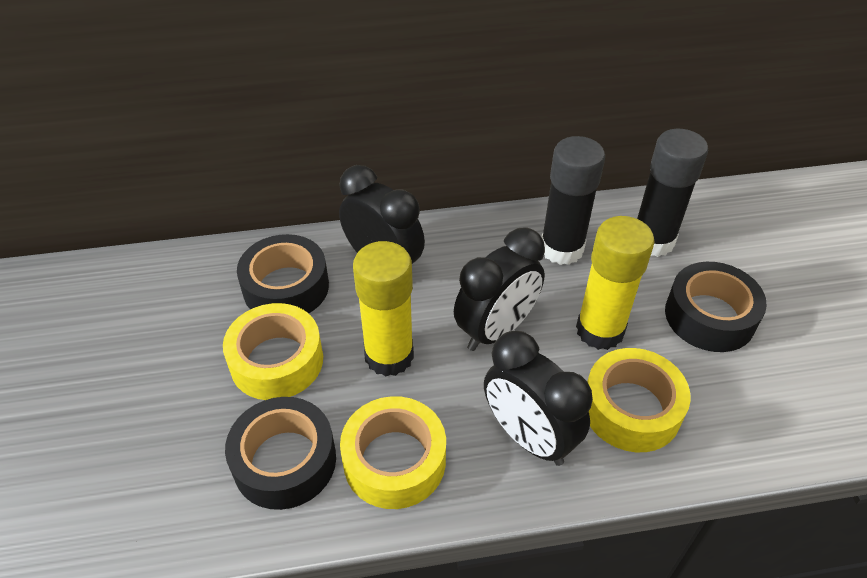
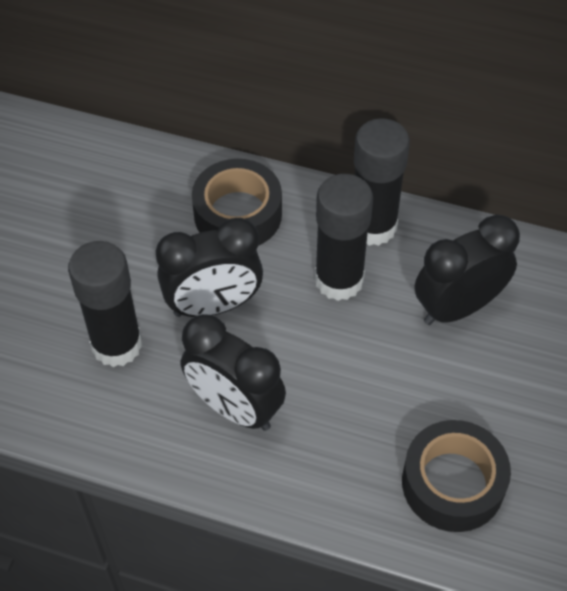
black glue stick: 2 -> 3
black tape: 3 -> 2
yellow glue stick: 2 -> 0
yellow tape: 3 -> 0

